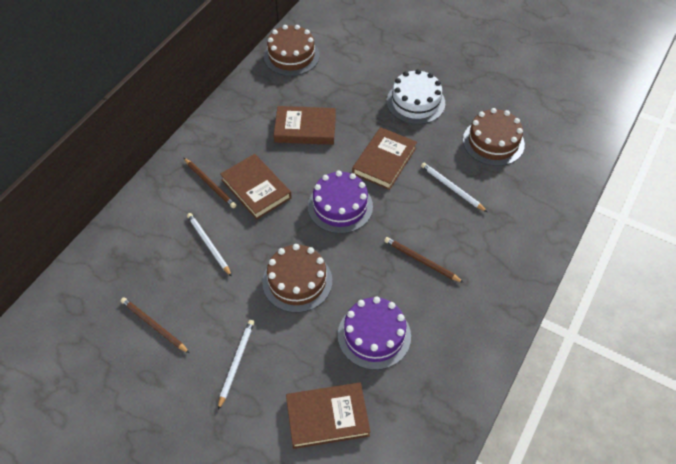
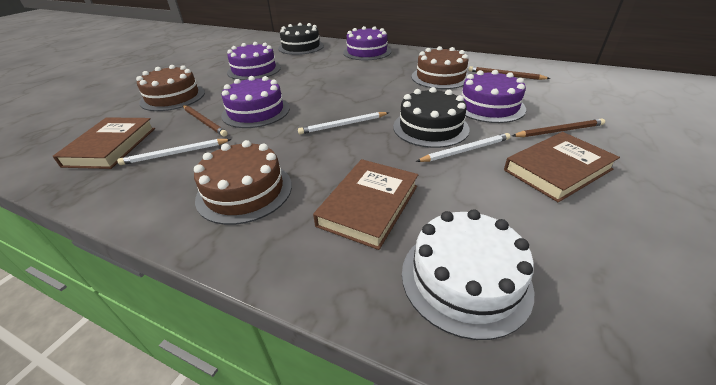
black cake: 0 -> 2
brown book: 4 -> 3
purple cake: 2 -> 4

